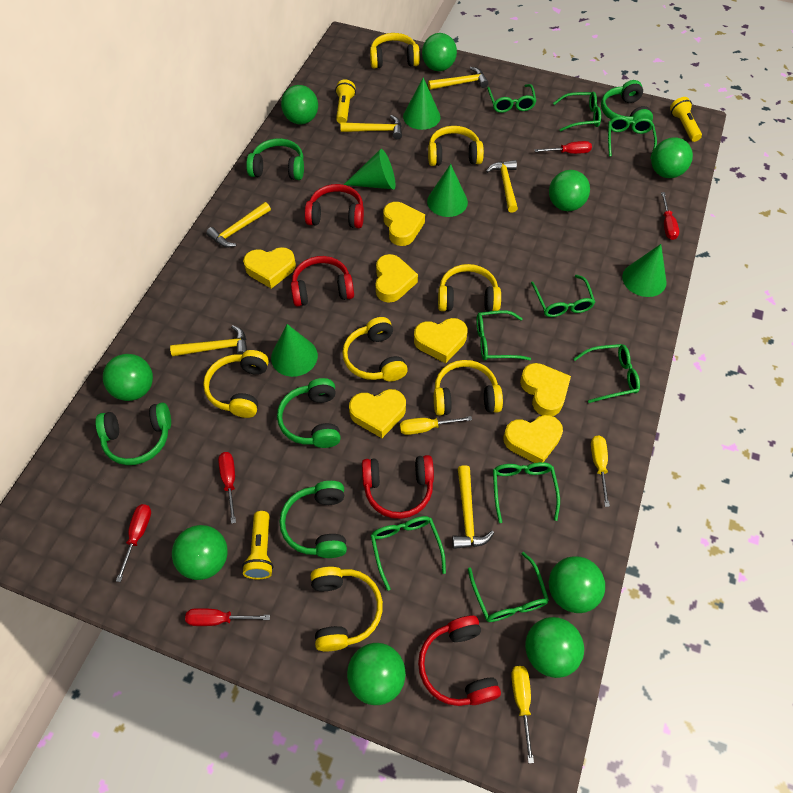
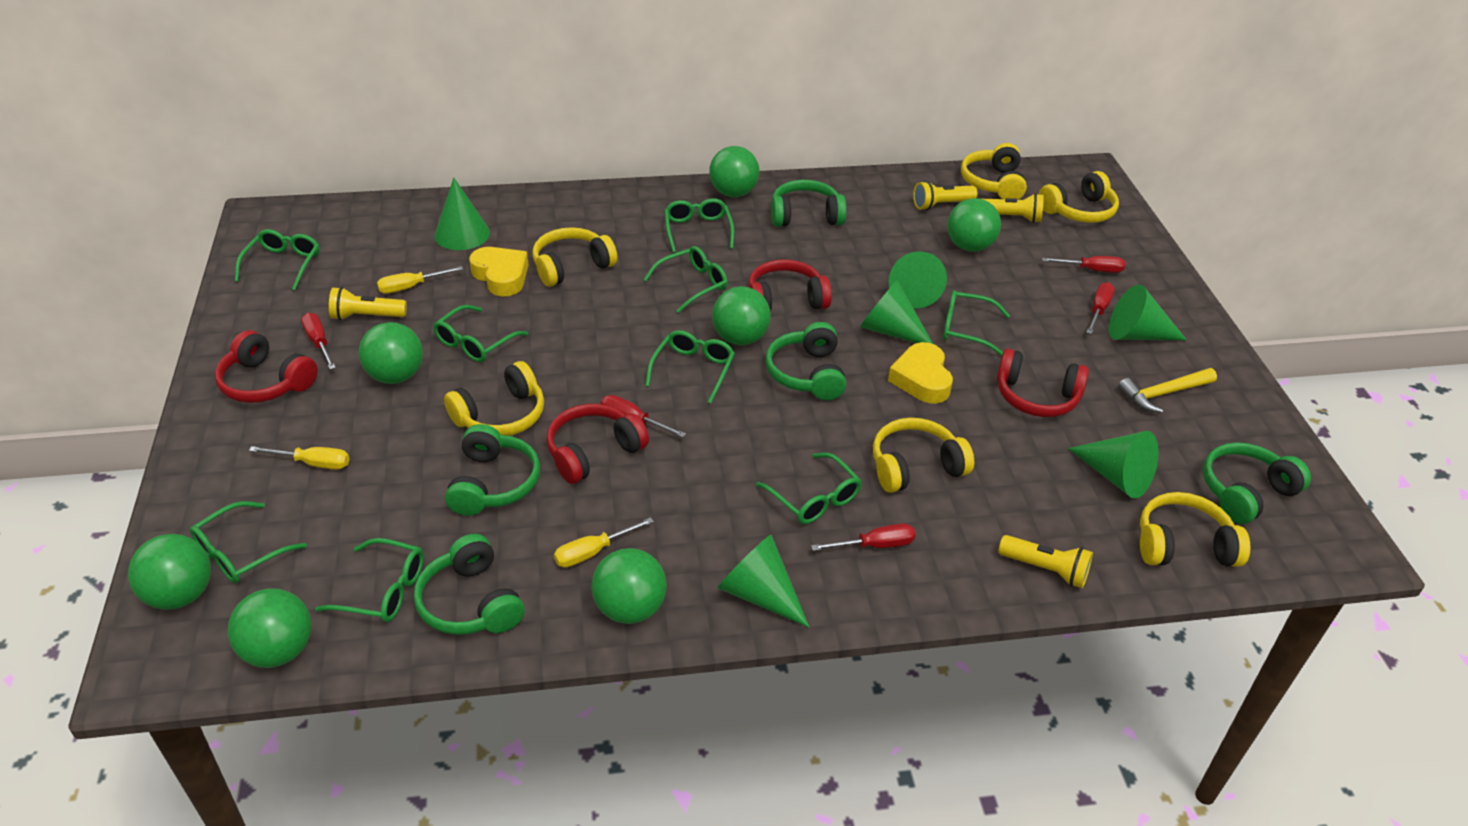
green ball: 9 -> 7
green cone: 5 -> 6
yellow flashlight: 3 -> 4
yellow hammer: 6 -> 1
yellow headphones: 7 -> 6
yellow heart: 7 -> 2

